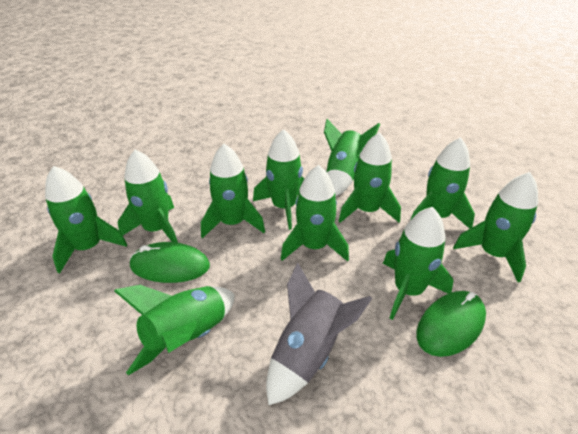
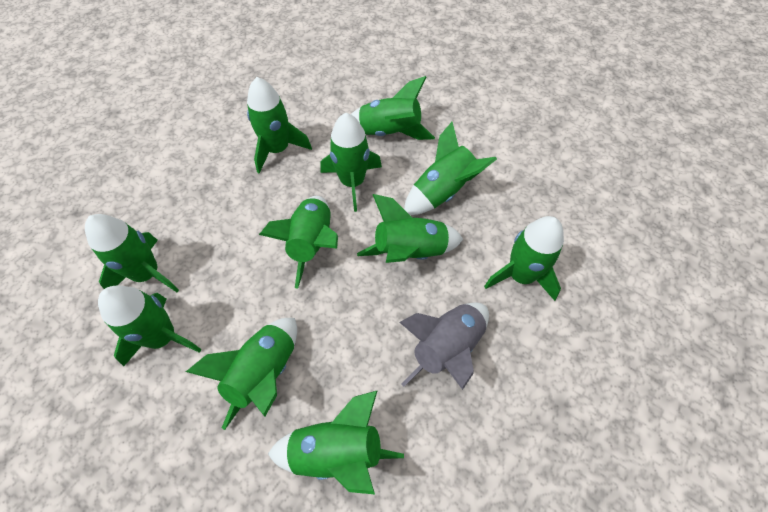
green mouse: 2 -> 0

